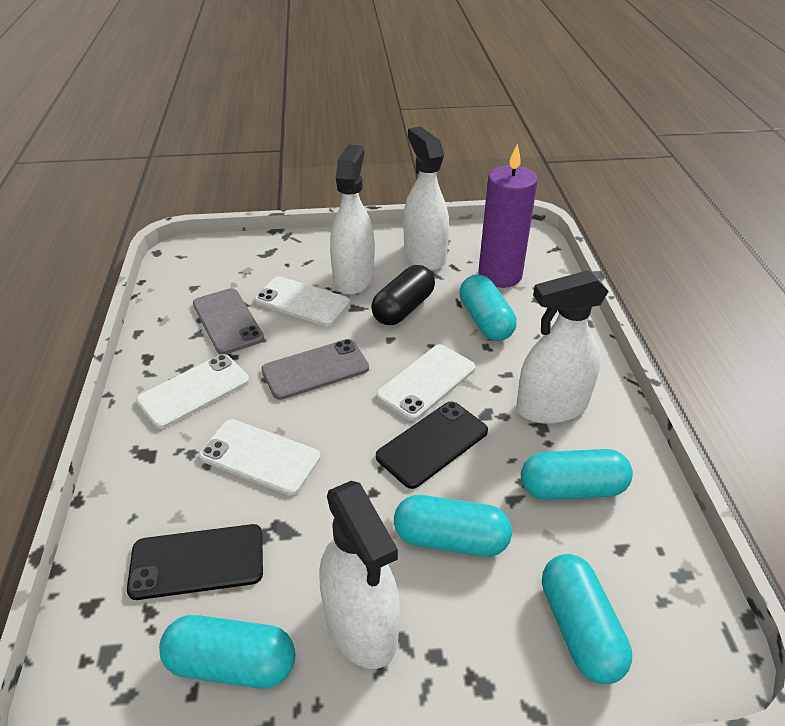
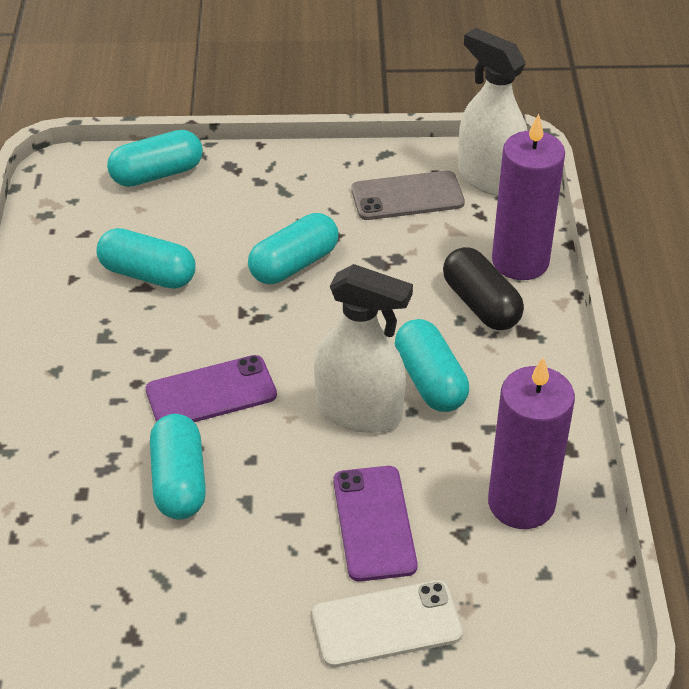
black phone: 2 -> 0
grey phone: 2 -> 1
purple candle: 1 -> 2
purple phone: 0 -> 2
white phone: 4 -> 1
white spray bottle: 4 -> 2

